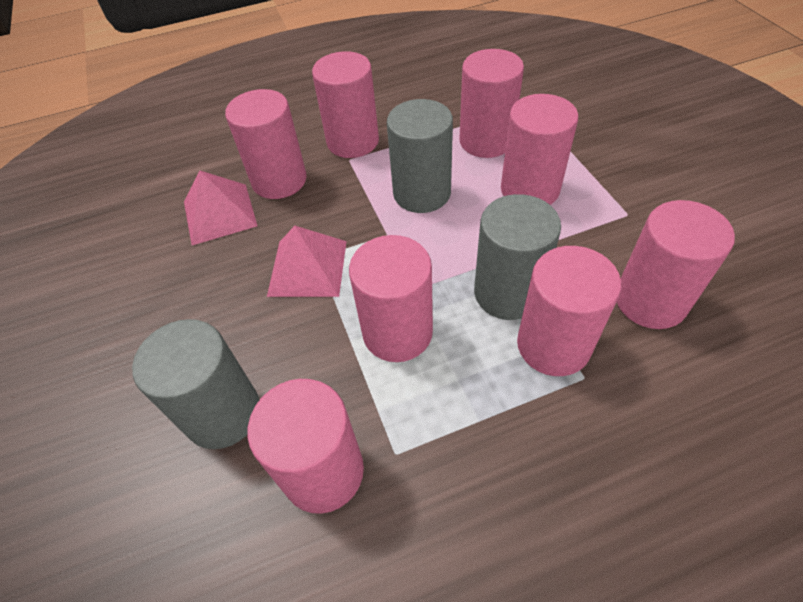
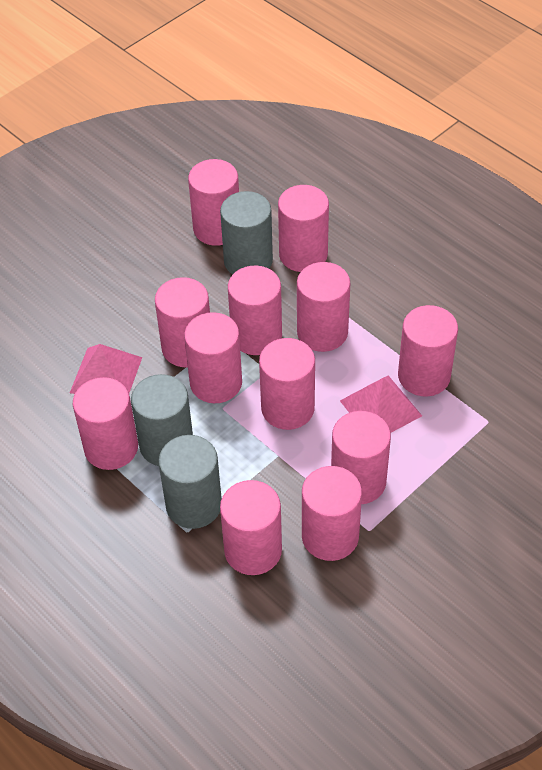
pink cylinder: 8 -> 12

